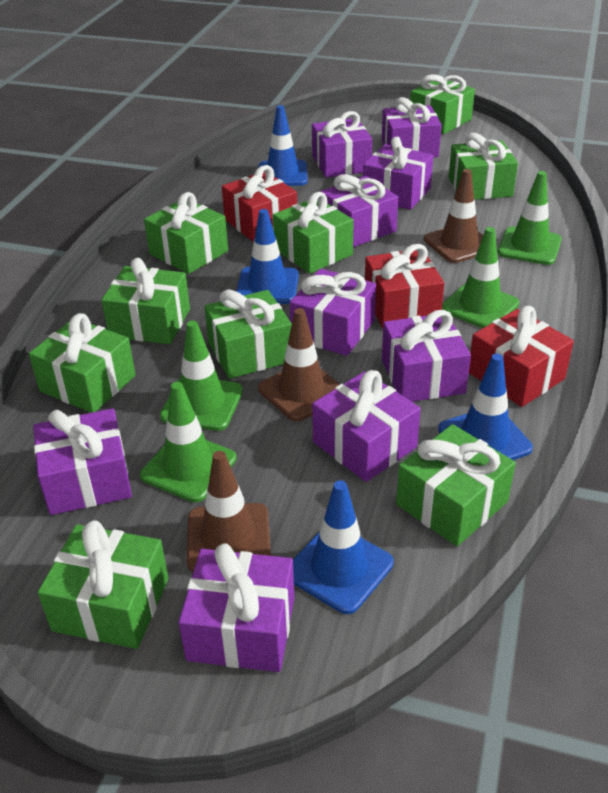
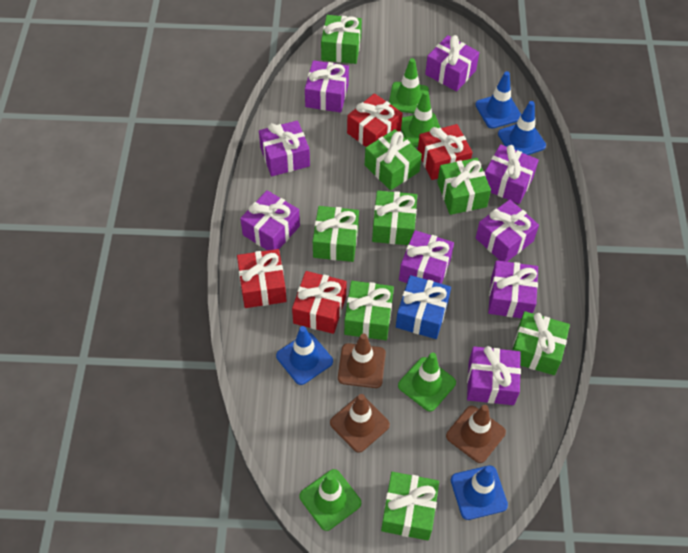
blue gift: 0 -> 1
green gift: 9 -> 8
red gift: 3 -> 4

